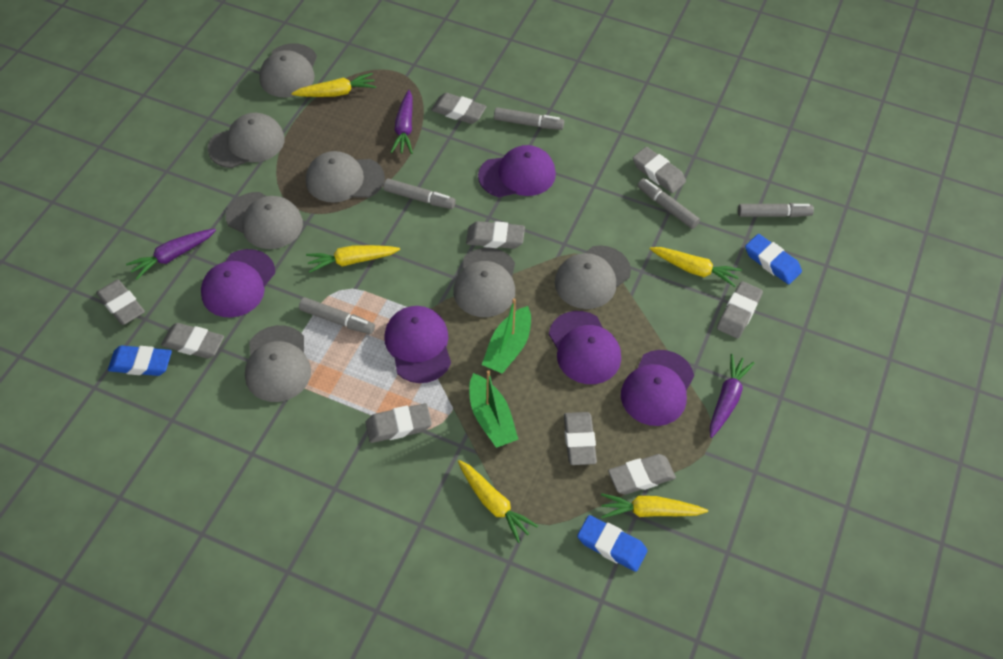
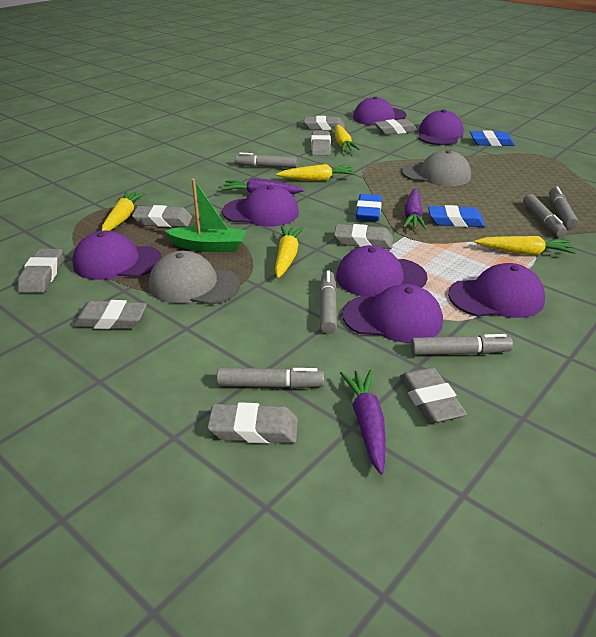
green boat: 2 -> 1
grey cap: 7 -> 2
grey marker: 5 -> 6
purple cap: 5 -> 7

